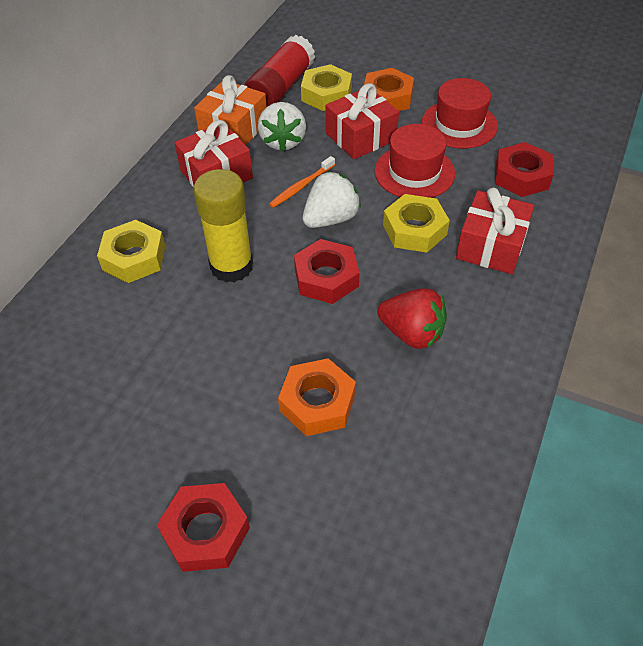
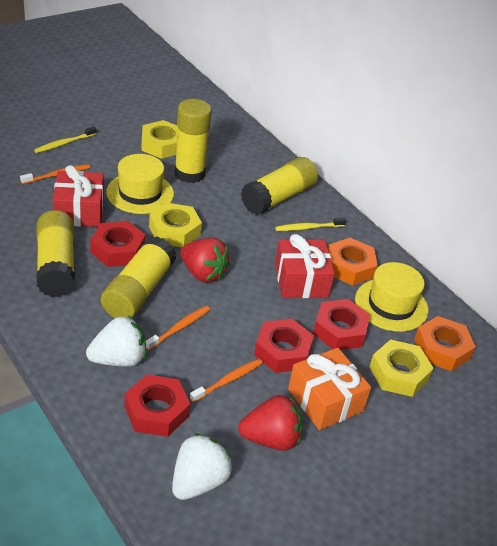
orange toothbrush: 1 -> 3
red gift: 3 -> 2
red glue stick: 1 -> 0
red hat: 2 -> 0
red nut: 3 -> 4
red strawberry: 1 -> 2
yellow glue stick: 1 -> 4
yellow hat: 0 -> 2
yellow toothbrush: 0 -> 2

